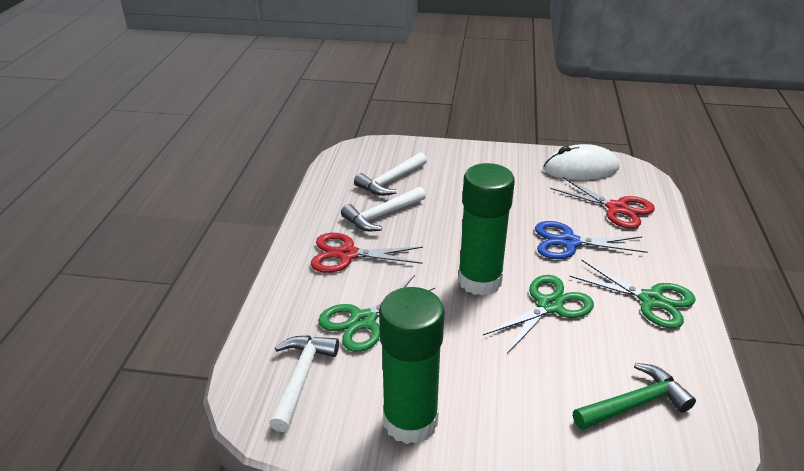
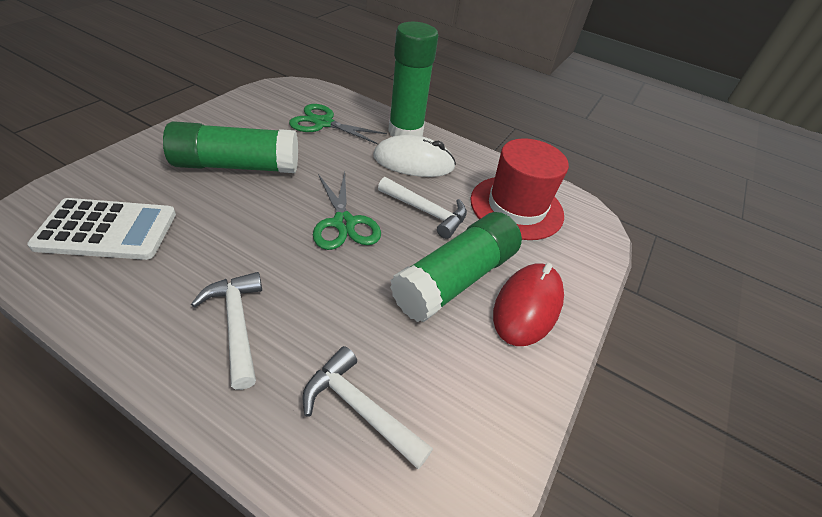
blue scissors: 1 -> 0
green glue stick: 2 -> 3
green hammer: 1 -> 0
green scissors: 3 -> 2
red hat: 0 -> 1
red mouse: 0 -> 1
red scissors: 2 -> 0
white calculator: 0 -> 1

